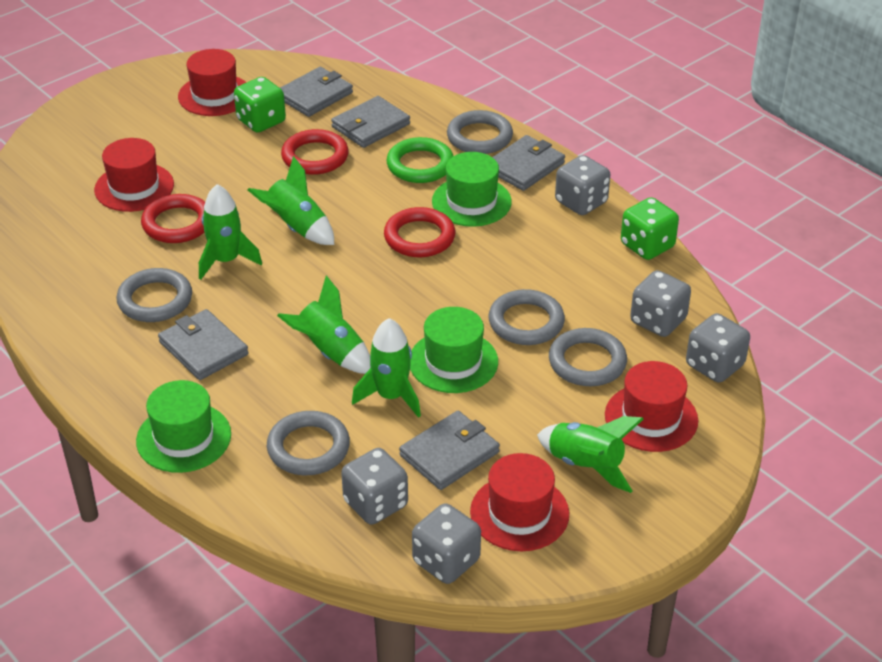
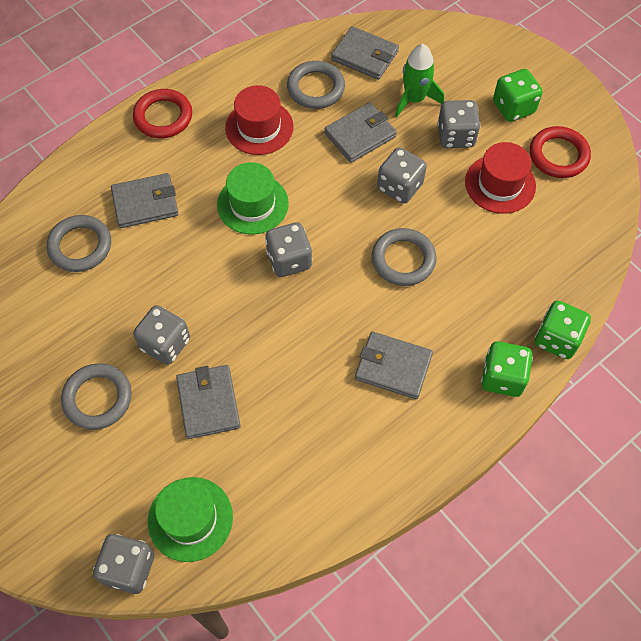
green dice: 2 -> 3
green hat: 3 -> 2
green ring: 1 -> 0
green rocket: 5 -> 1
grey ring: 5 -> 4
red hat: 4 -> 2
red ring: 3 -> 2

